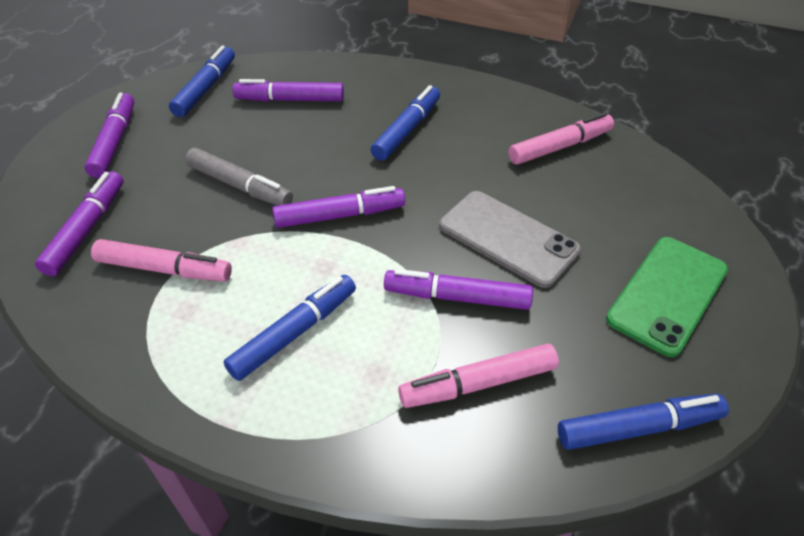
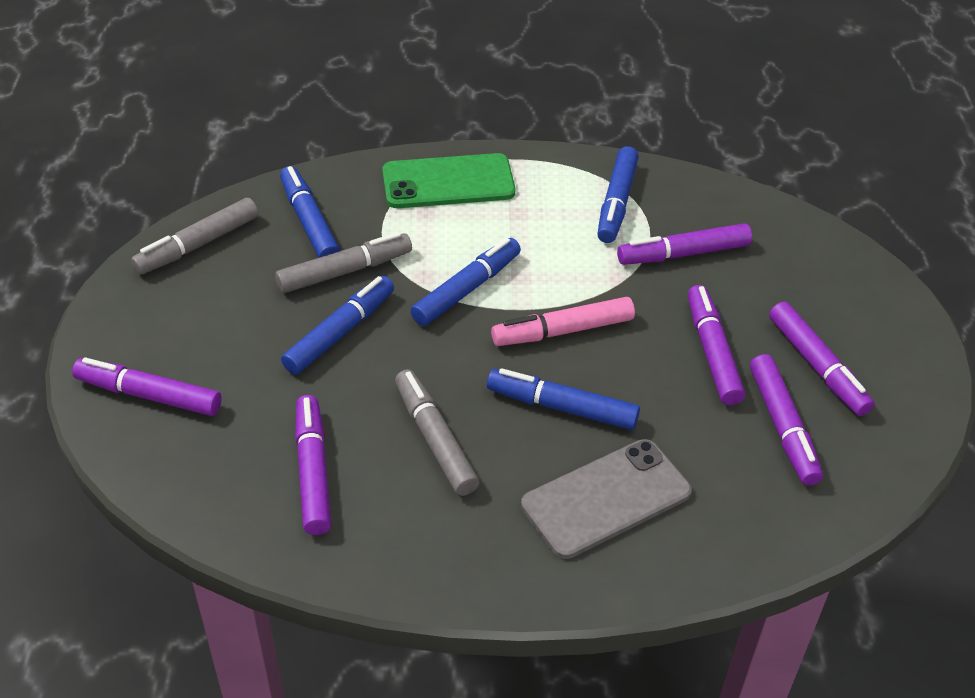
blue marker: 4 -> 5
grey marker: 1 -> 3
pink marker: 3 -> 1
purple marker: 5 -> 6

